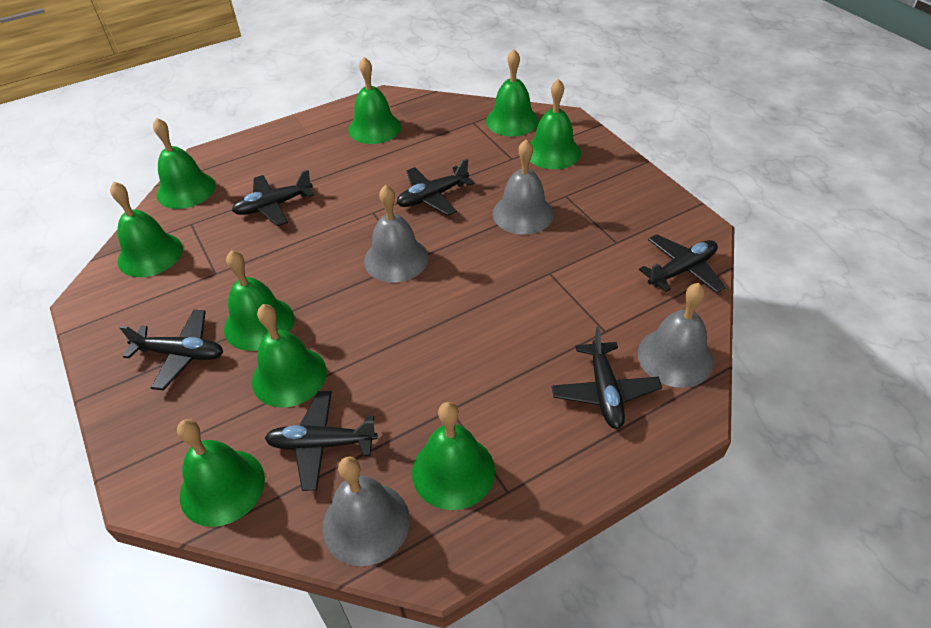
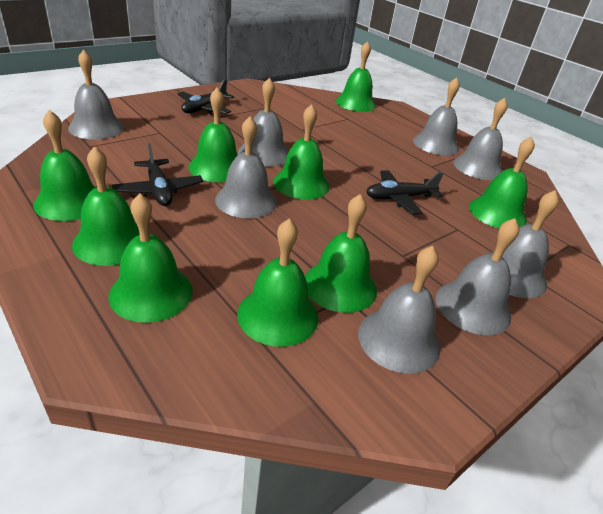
black plane: 6 -> 3
grey bell: 4 -> 8

